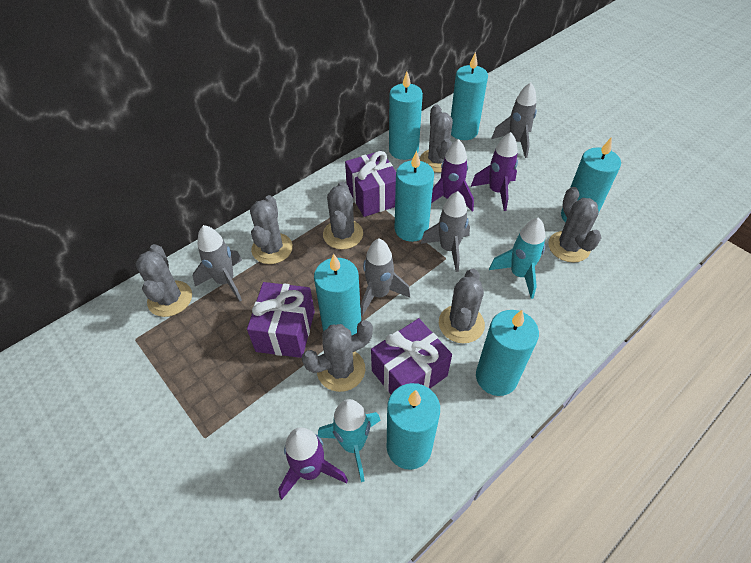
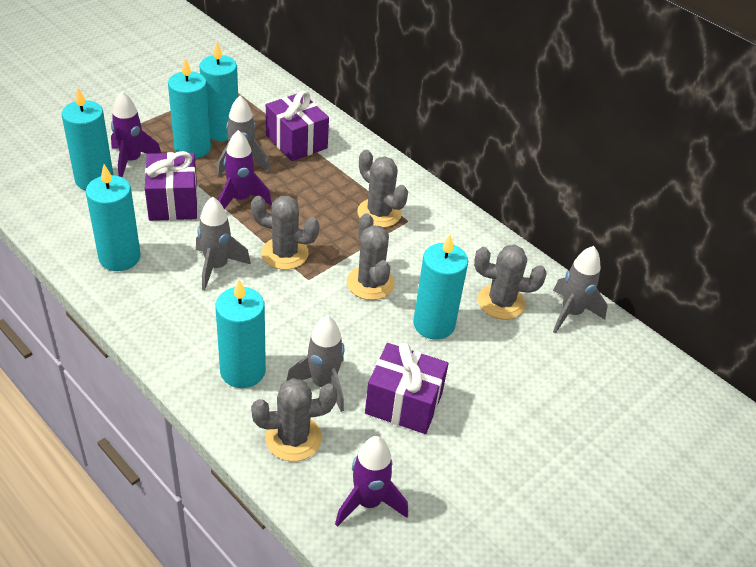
grey cactus: 7 -> 5
turquoise candle: 7 -> 6
turquoise rocket: 2 -> 0

